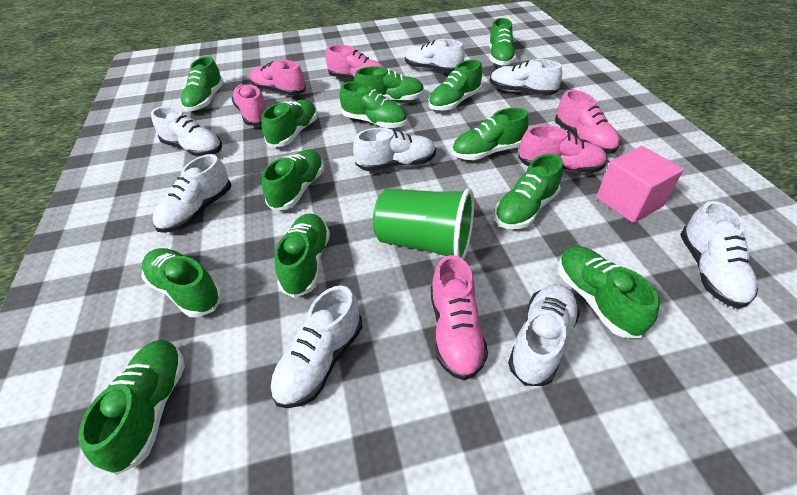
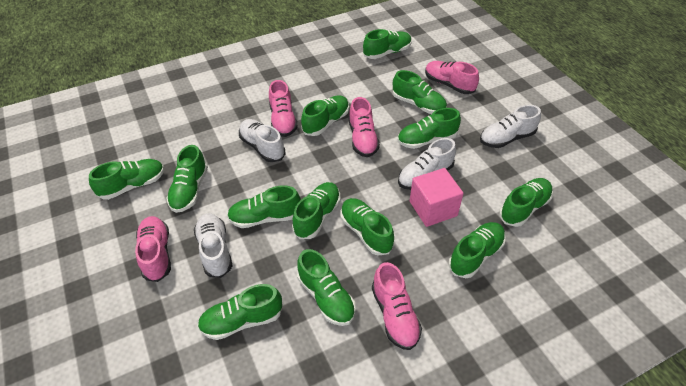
green cup: 1 -> 0
pink shoe: 6 -> 5
white shoe: 8 -> 4

